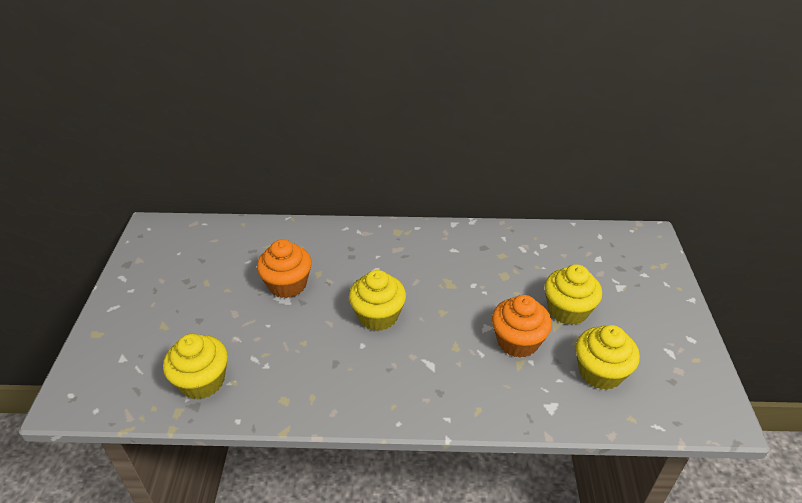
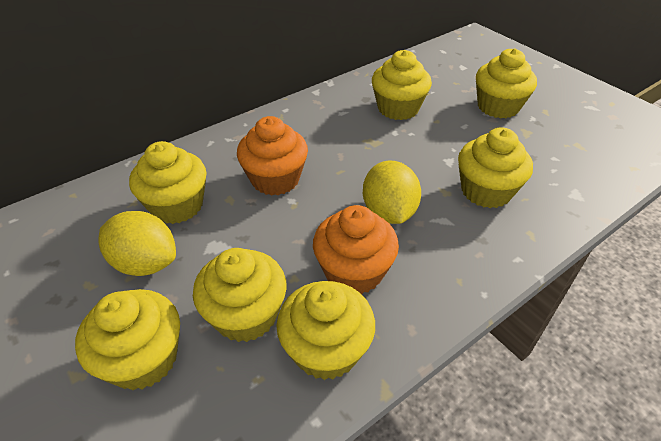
yellow cupcake: 4 -> 7
yellow lemon: 0 -> 2

